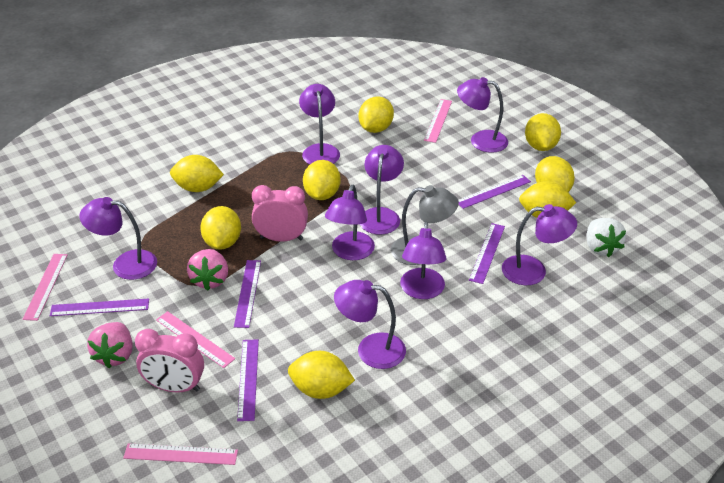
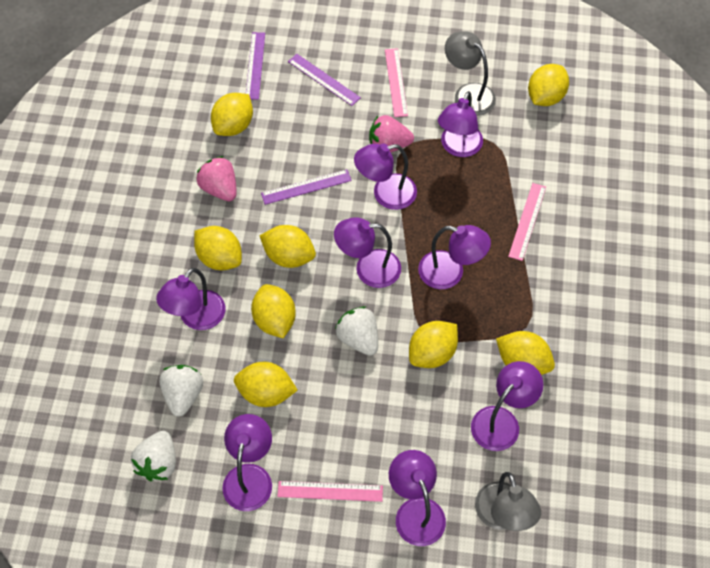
grey lamp: 1 -> 2
pink clock: 2 -> 0
pink ruler: 4 -> 3
purple ruler: 5 -> 3
white strawberry: 1 -> 3

